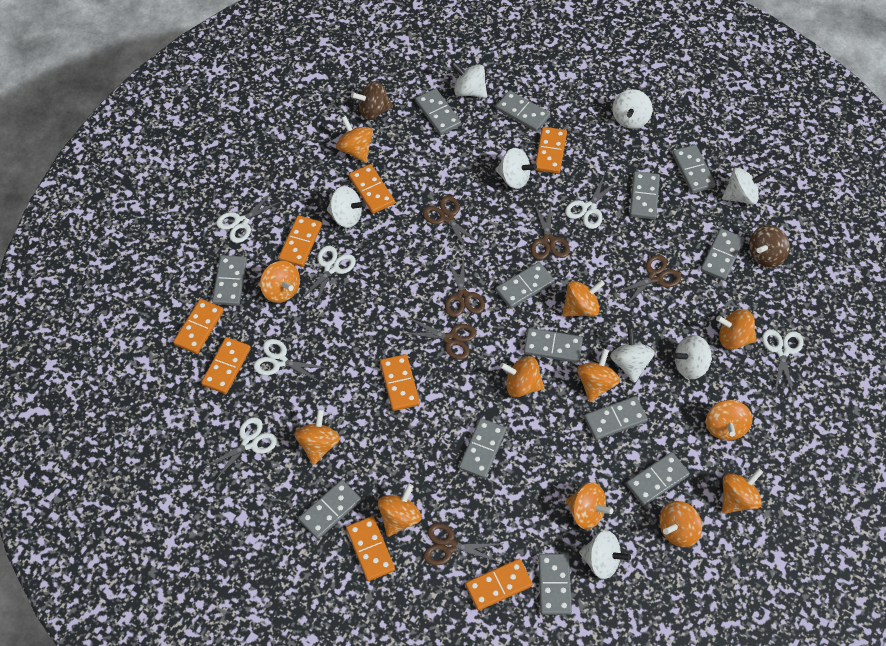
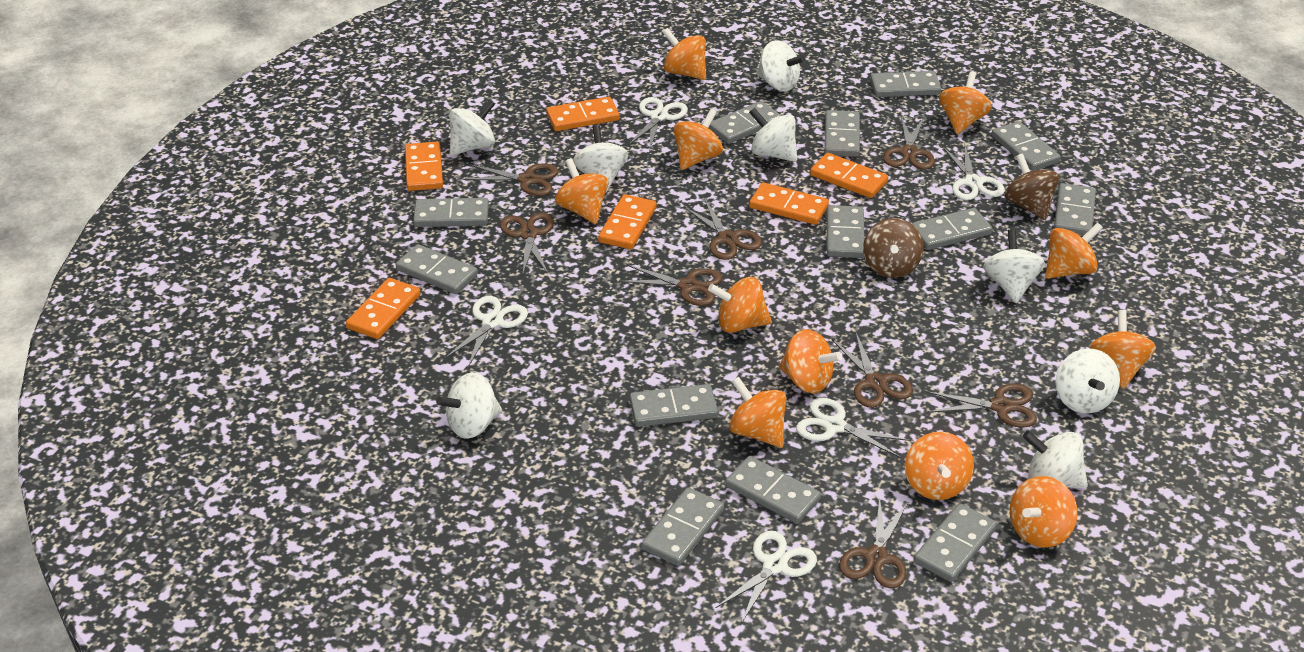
brown scissors: 6 -> 8
orange domino: 8 -> 6
orange spinning top: 12 -> 11
white scissors: 6 -> 5

